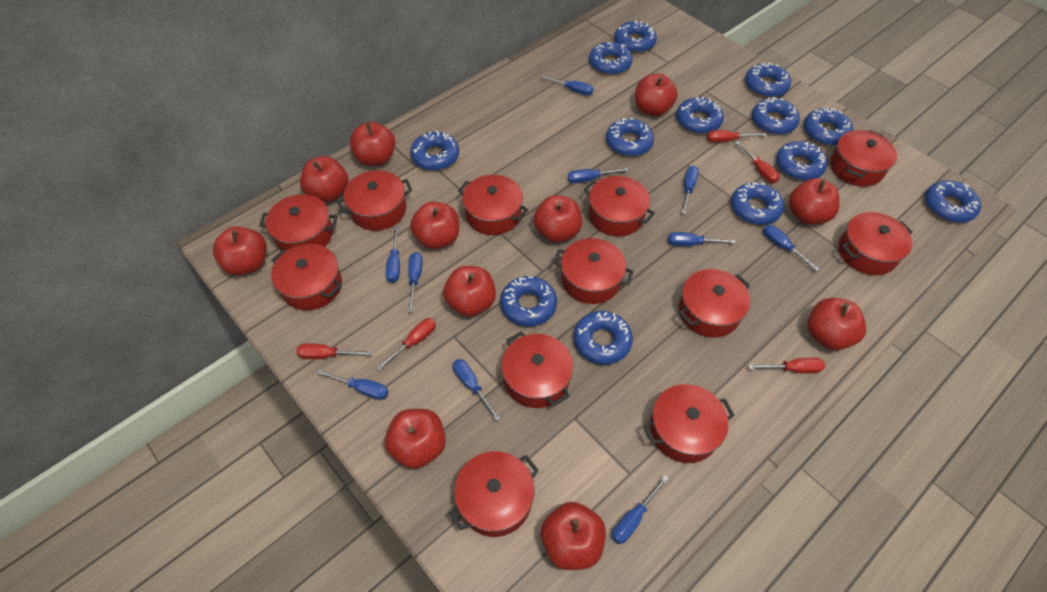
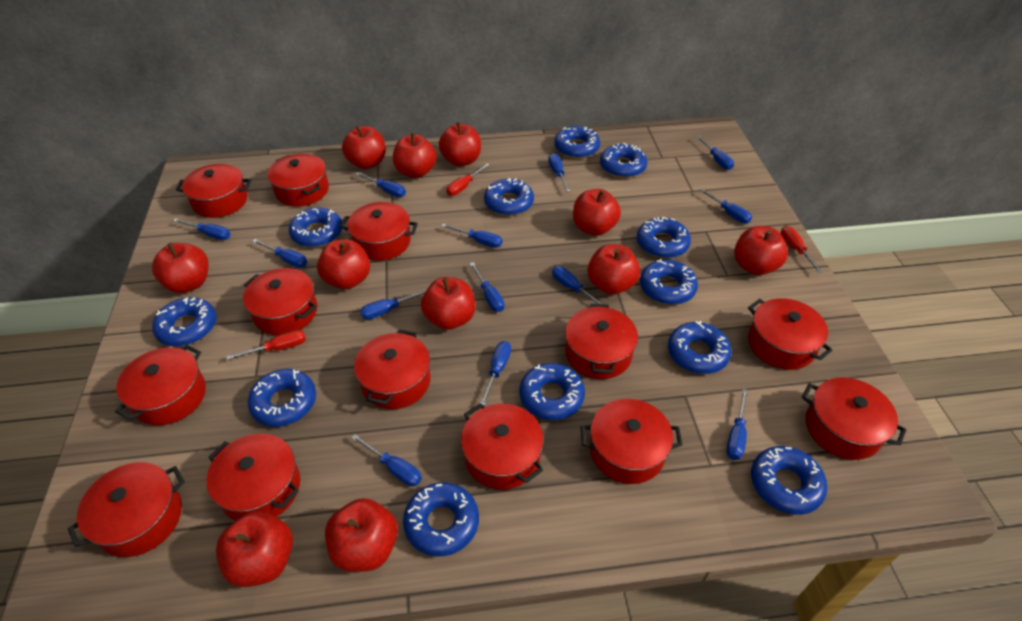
blue donut: 13 -> 12
blue screwdriver: 10 -> 13
red pot: 12 -> 13
red screwdriver: 5 -> 3

